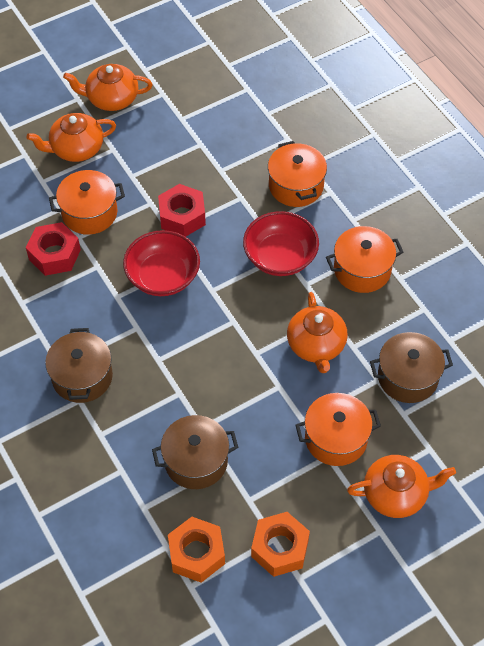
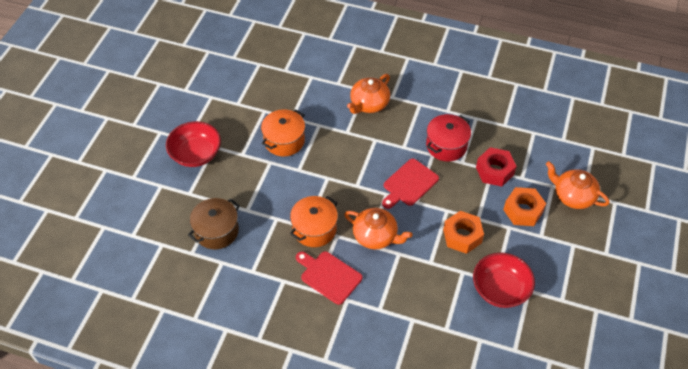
brown pot: 3 -> 1
orange pot: 4 -> 2
orange teapot: 4 -> 3
red cutting board: 0 -> 2
red nut: 2 -> 1
red pot: 0 -> 1

